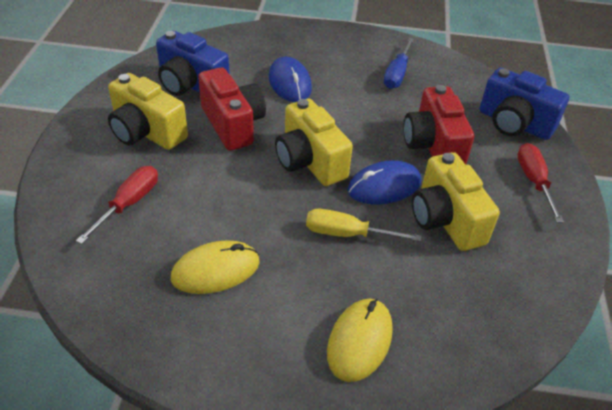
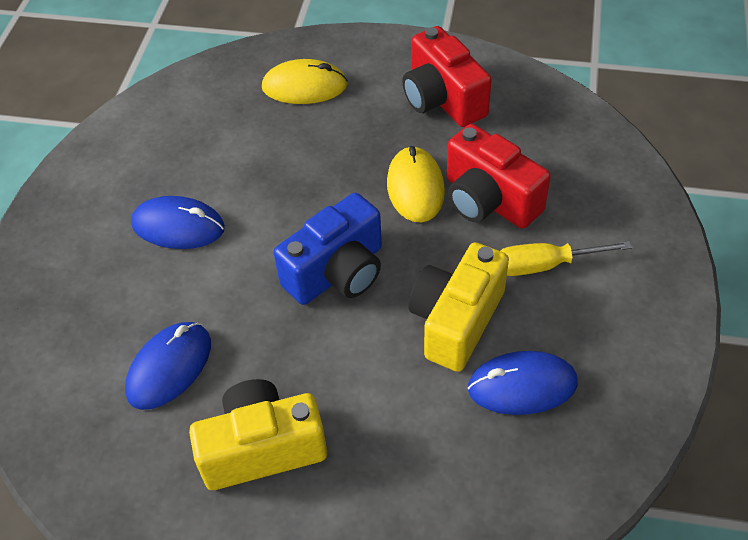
blue camera: 2 -> 1
blue mouse: 2 -> 3
blue screwdriver: 1 -> 0
red screwdriver: 2 -> 0
yellow camera: 3 -> 2

